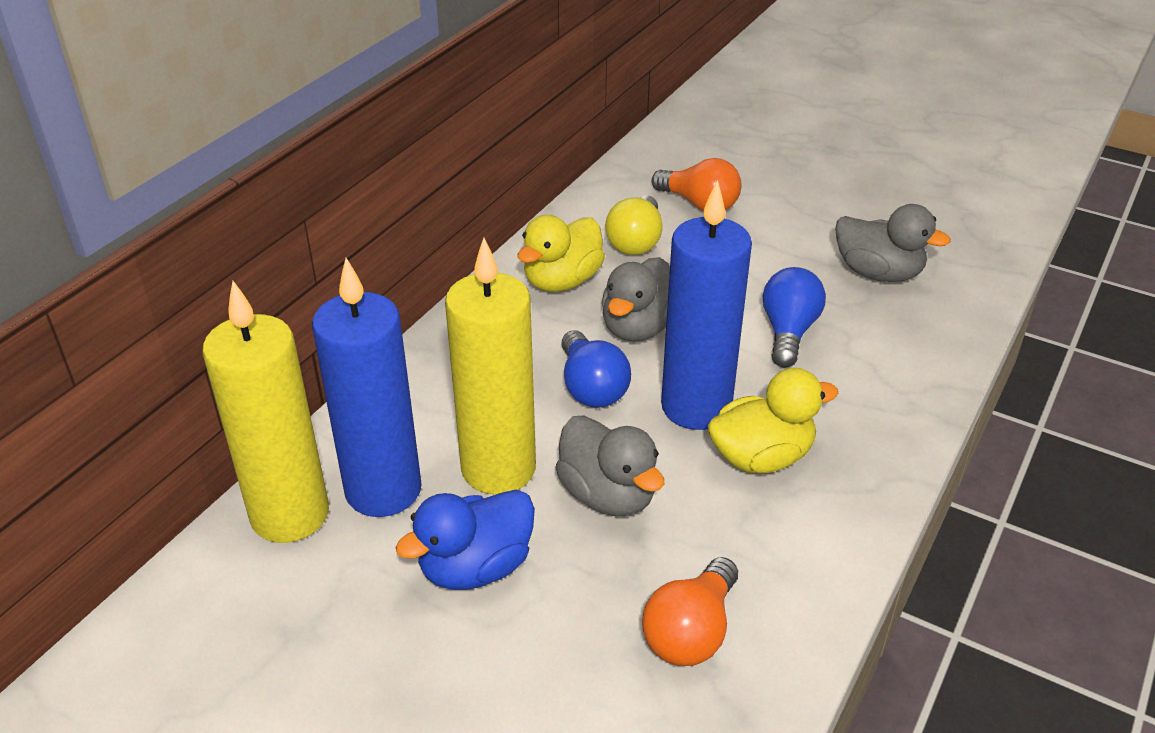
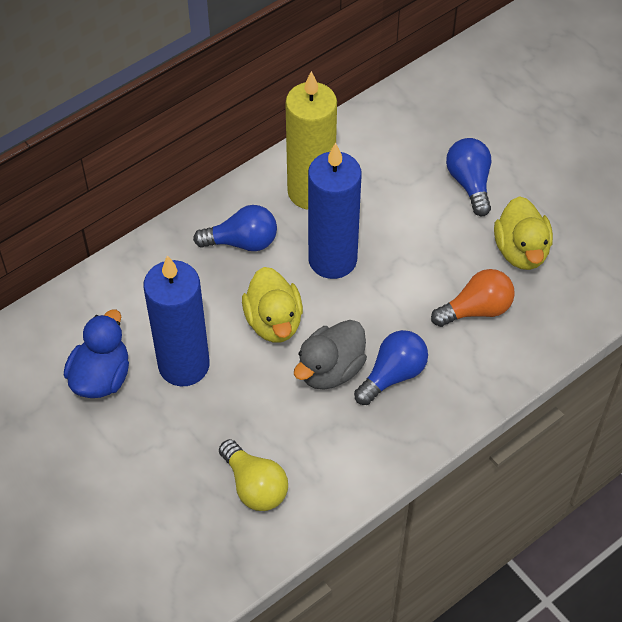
blue light bulb: 2 -> 3
grey duck: 3 -> 1
orange light bulb: 2 -> 1
yellow candle: 2 -> 1

